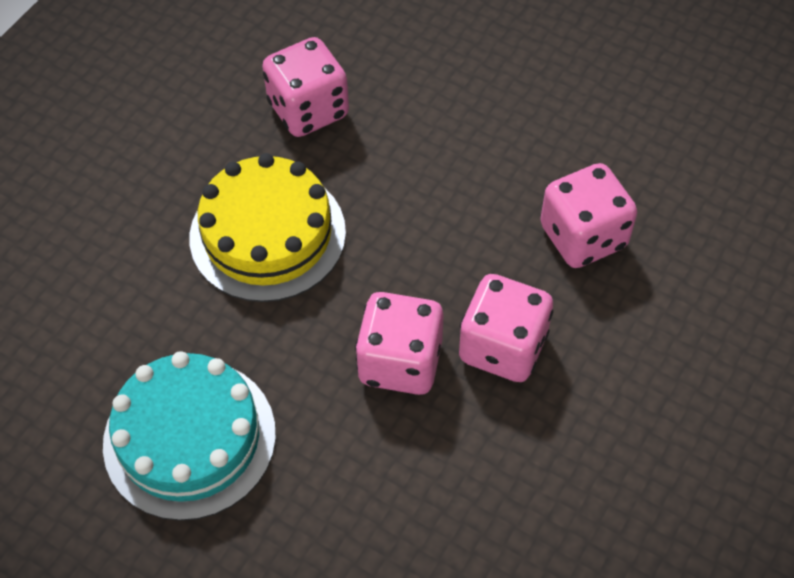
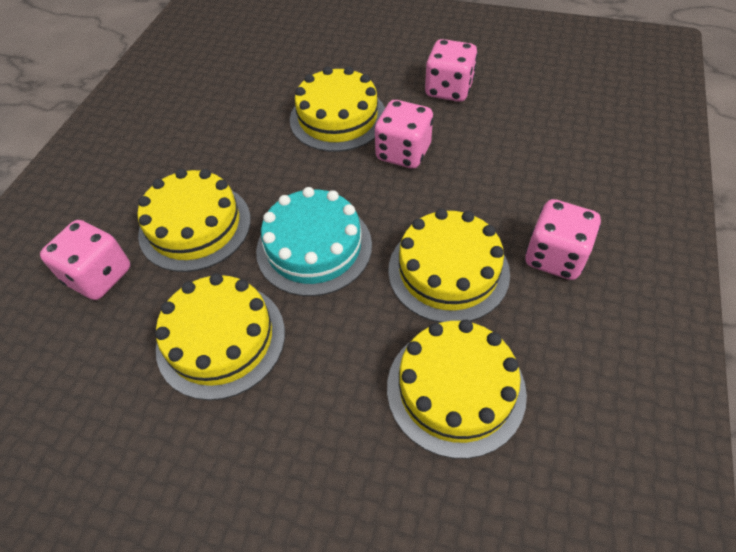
yellow cake: 1 -> 5

